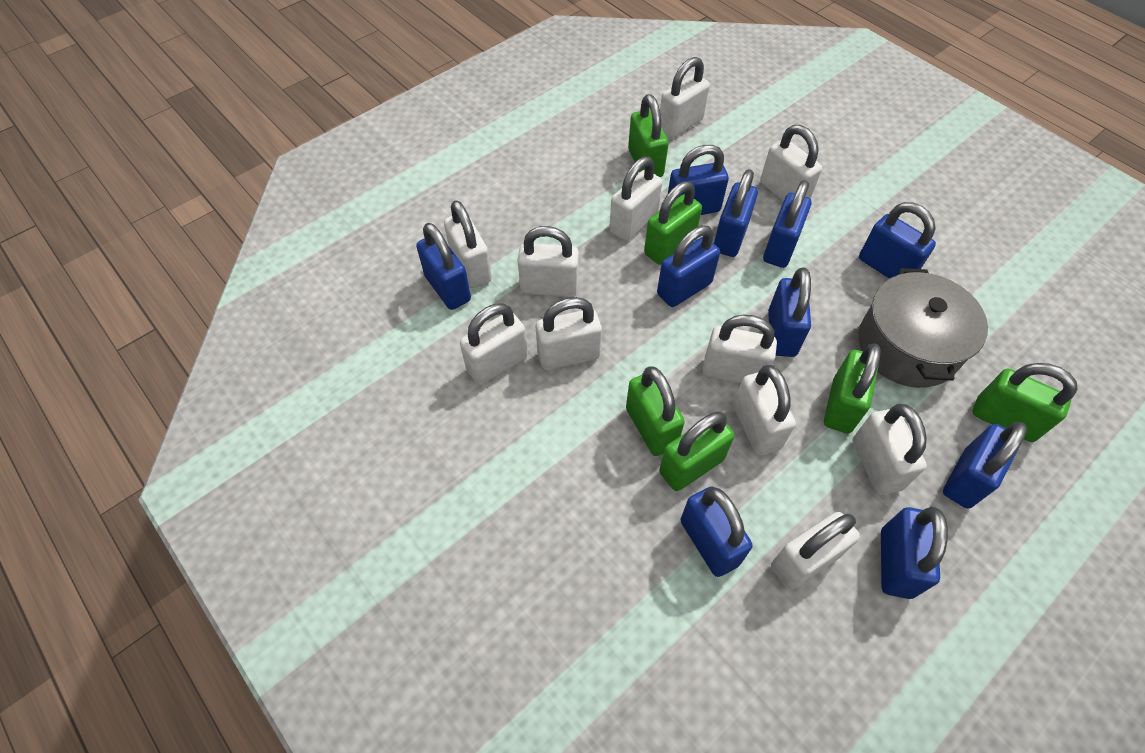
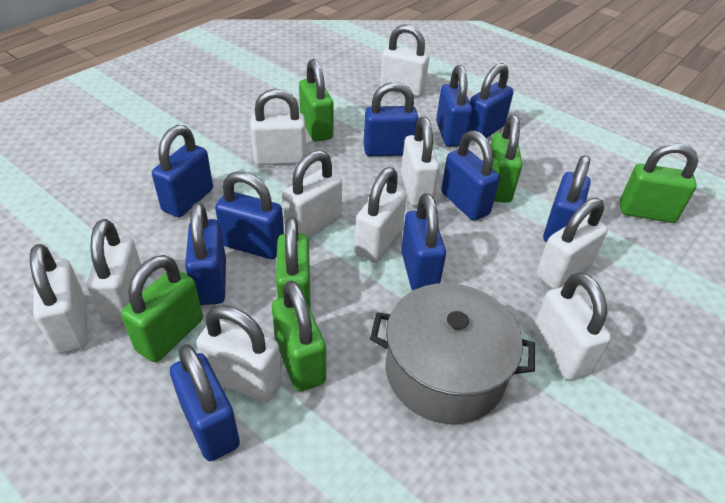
white padlock: 11 -> 10

